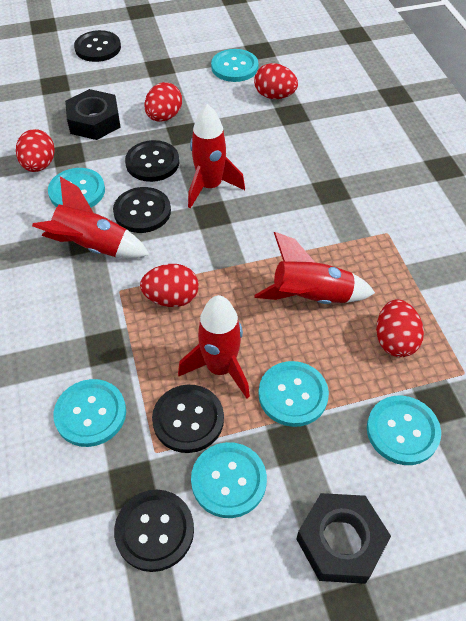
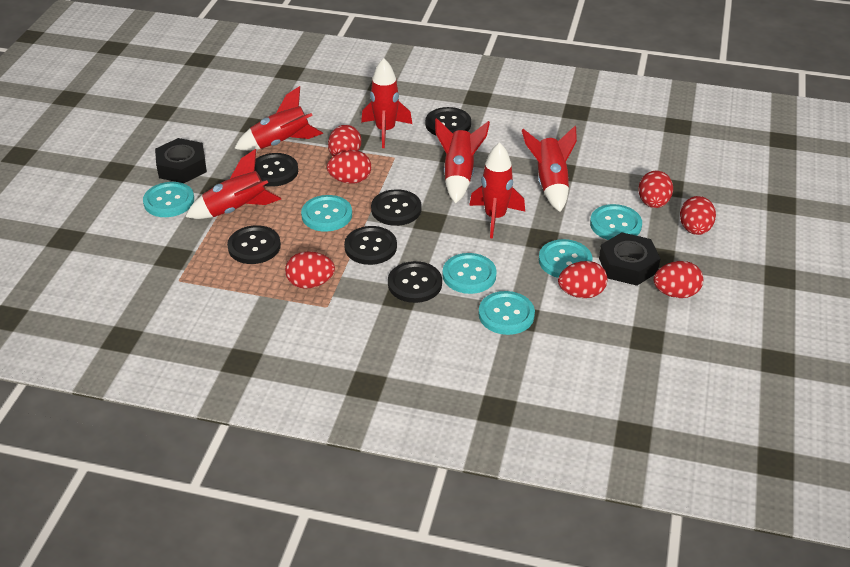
black button: 5 -> 6
red egg: 5 -> 7
red rocket: 4 -> 6

